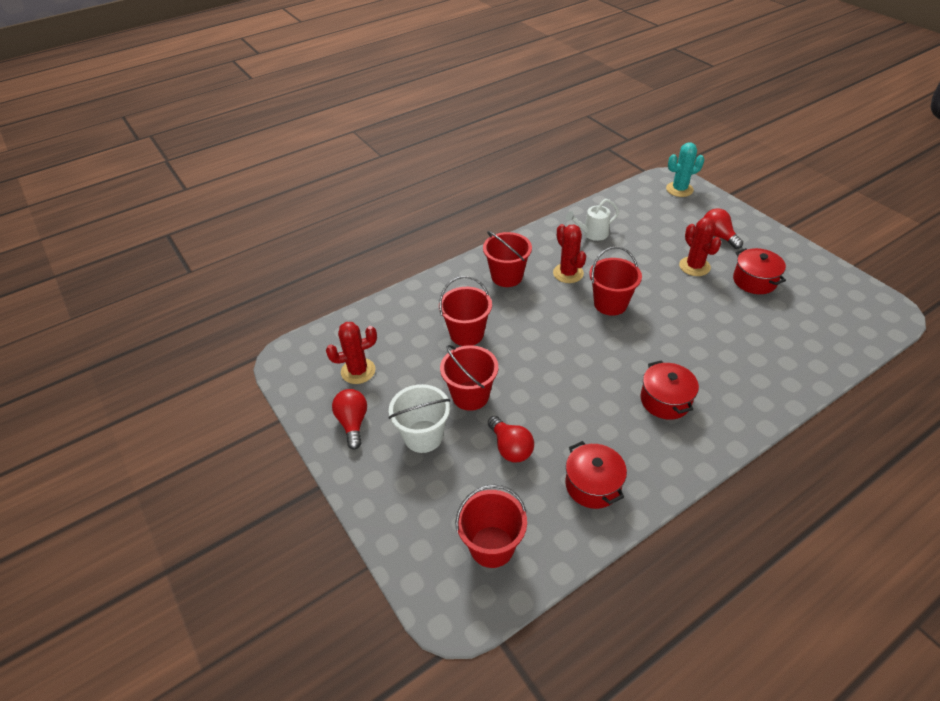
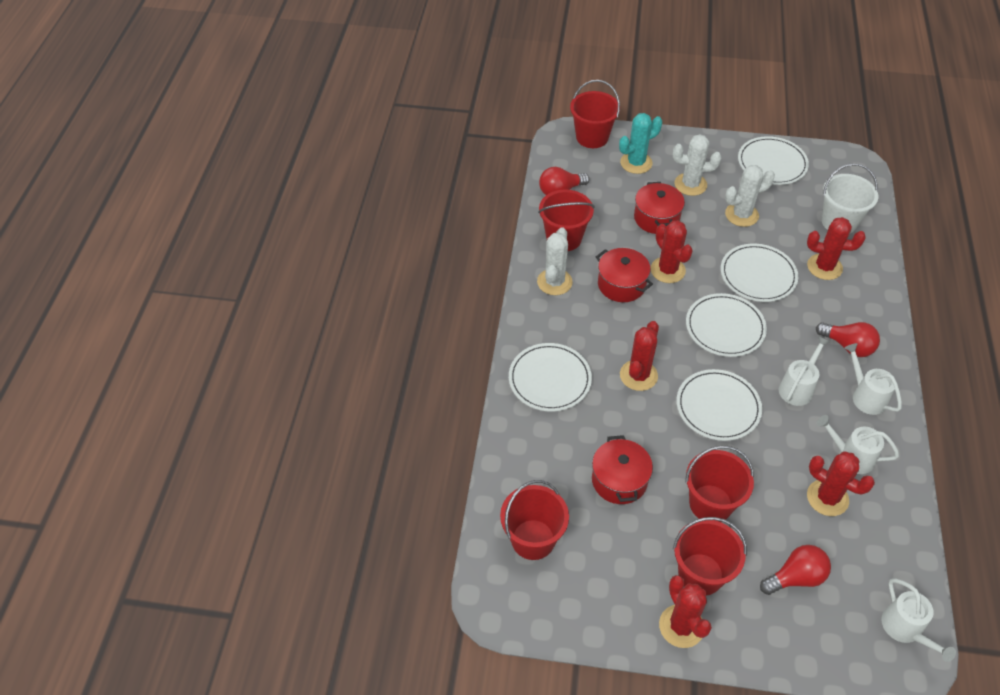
red cactus: 3 -> 5
white cactus: 0 -> 3
white plate: 0 -> 5
white watering can: 1 -> 4

